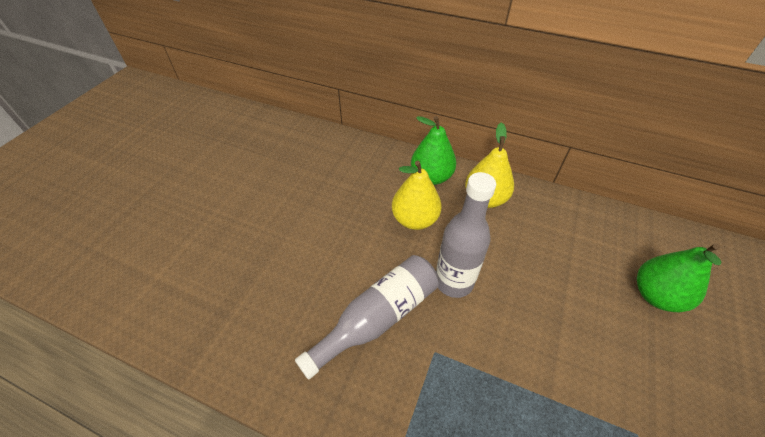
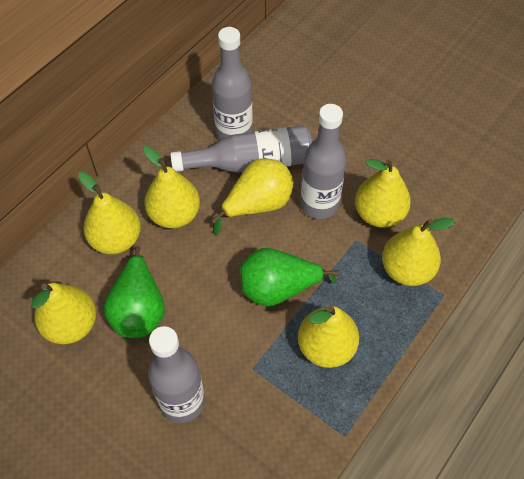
grey bottle: 2 -> 4
yellow pear: 2 -> 7

